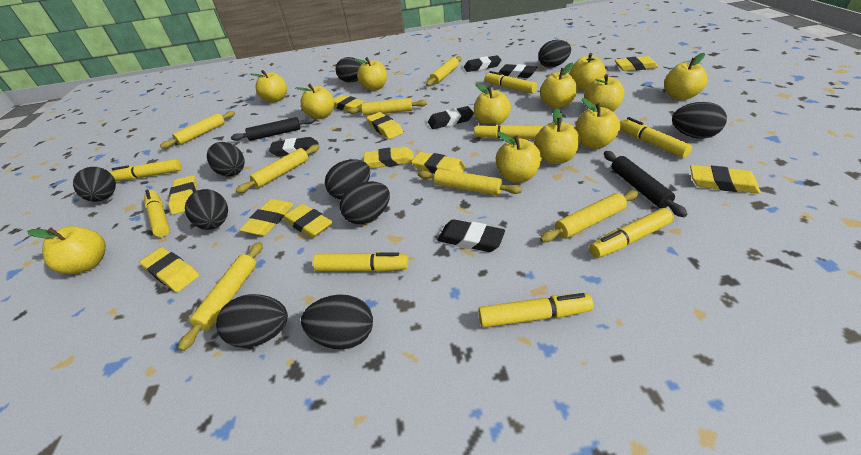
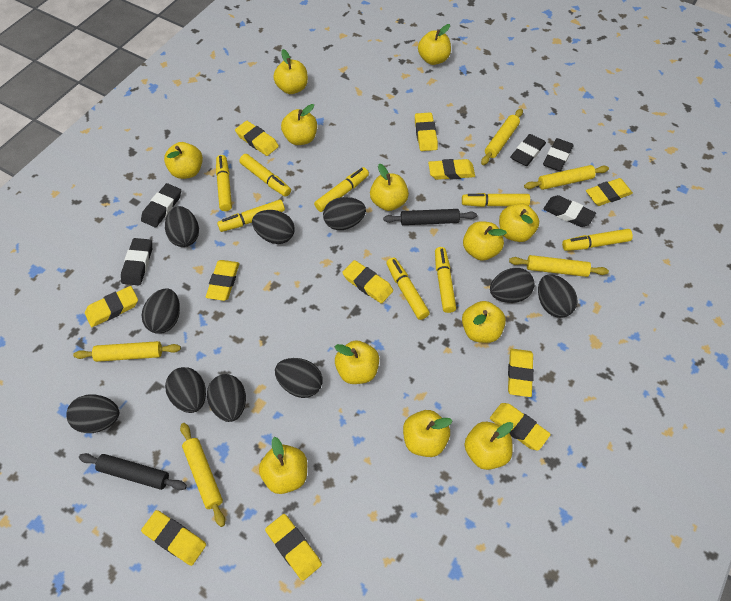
yellow eraser: 10 -> 11
yellow rolling pin: 7 -> 5

